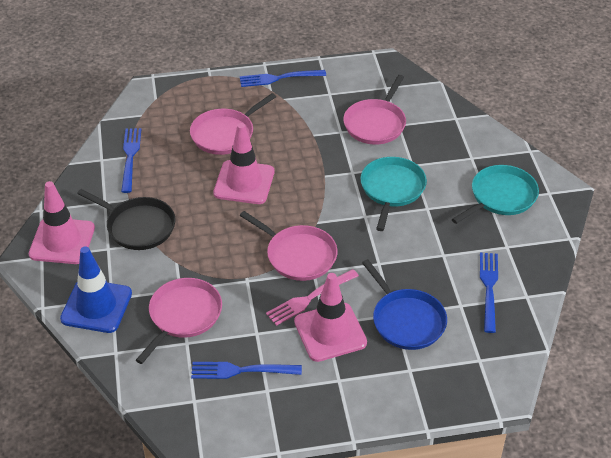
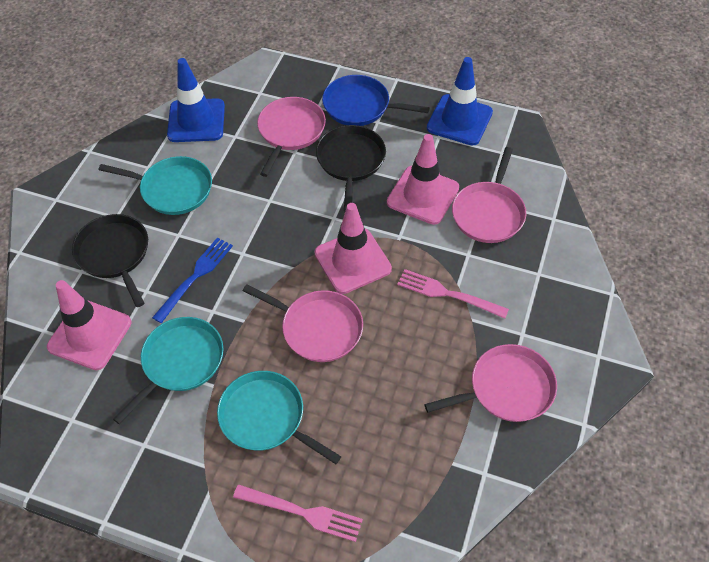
black pan: 1 -> 2
blue fork: 4 -> 1
blue traffic cone: 1 -> 2
pink fork: 1 -> 2
turquoise pan: 2 -> 3

